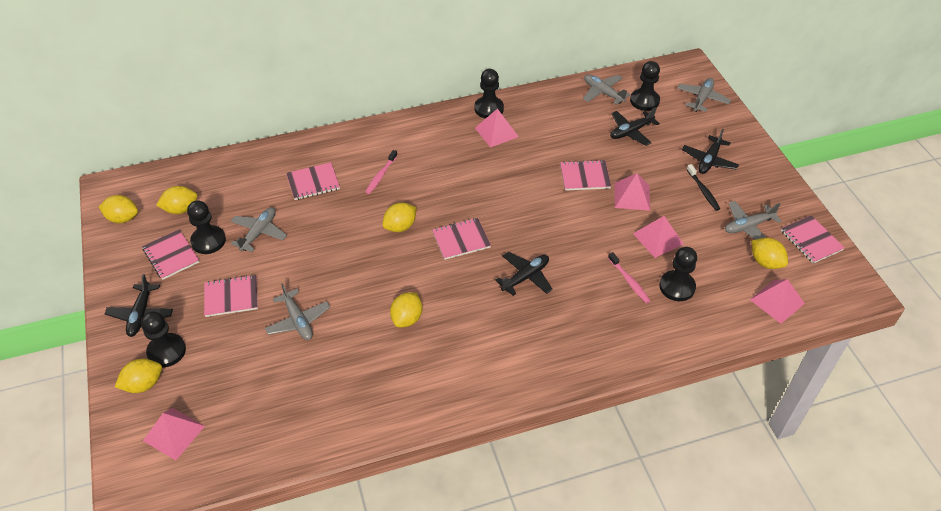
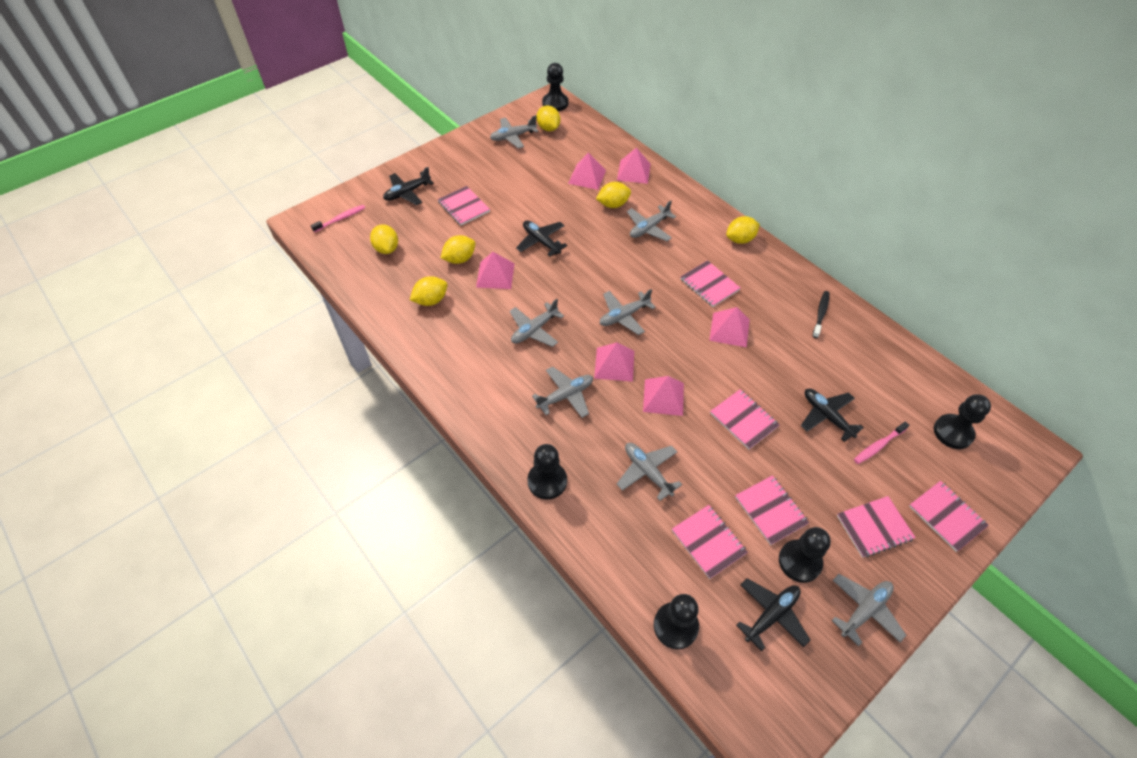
grey plane: 5 -> 7
pink notebook: 6 -> 7
pink pyramid: 5 -> 6

